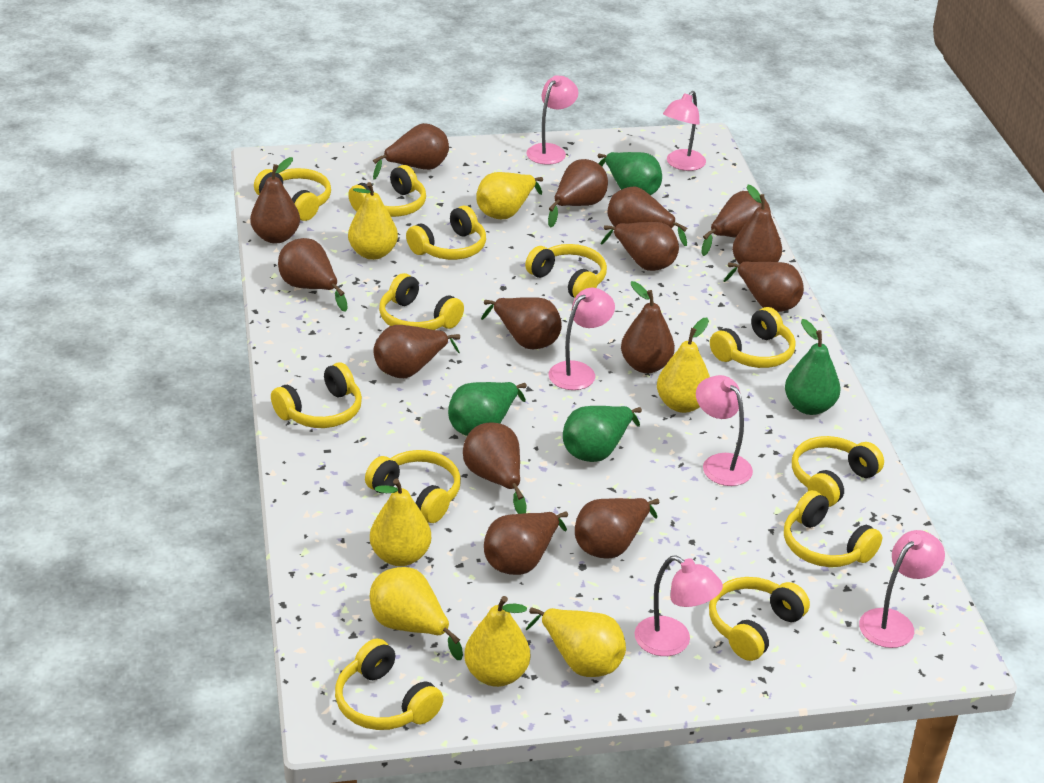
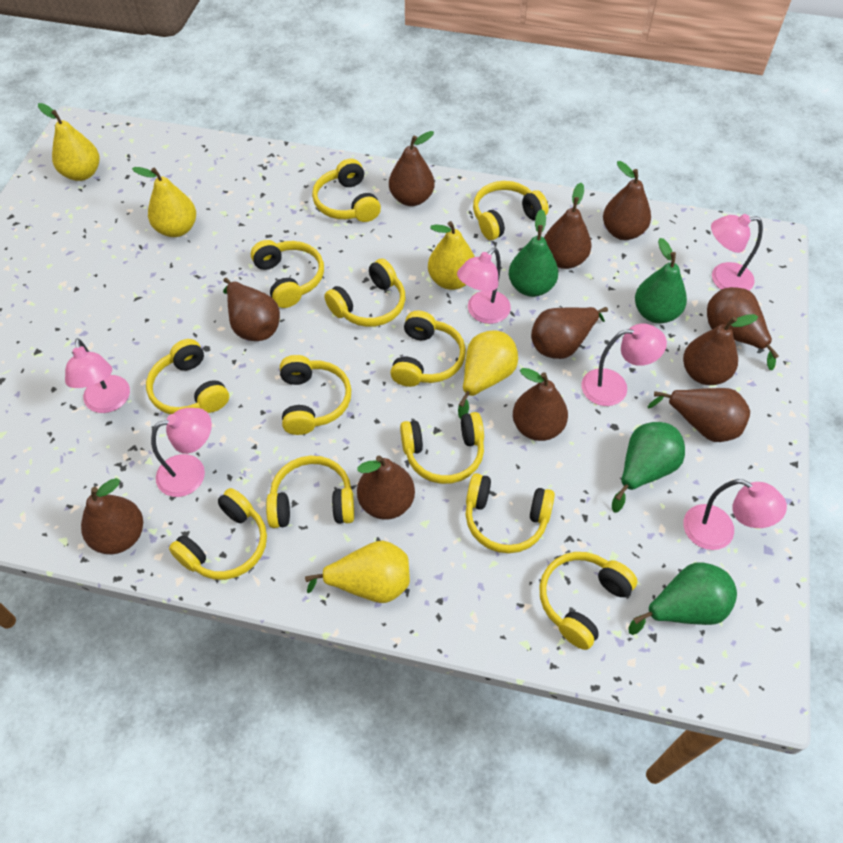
brown pear: 15 -> 11
yellow pear: 7 -> 5

